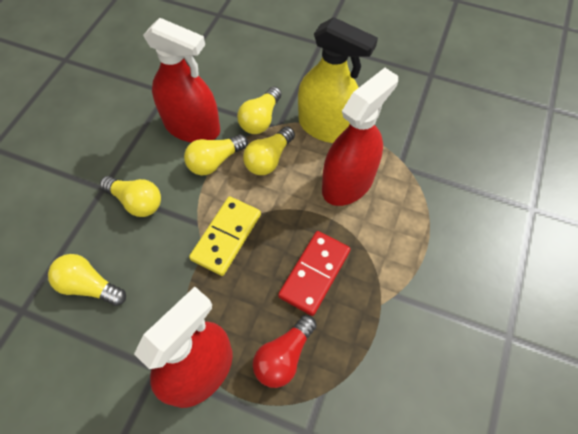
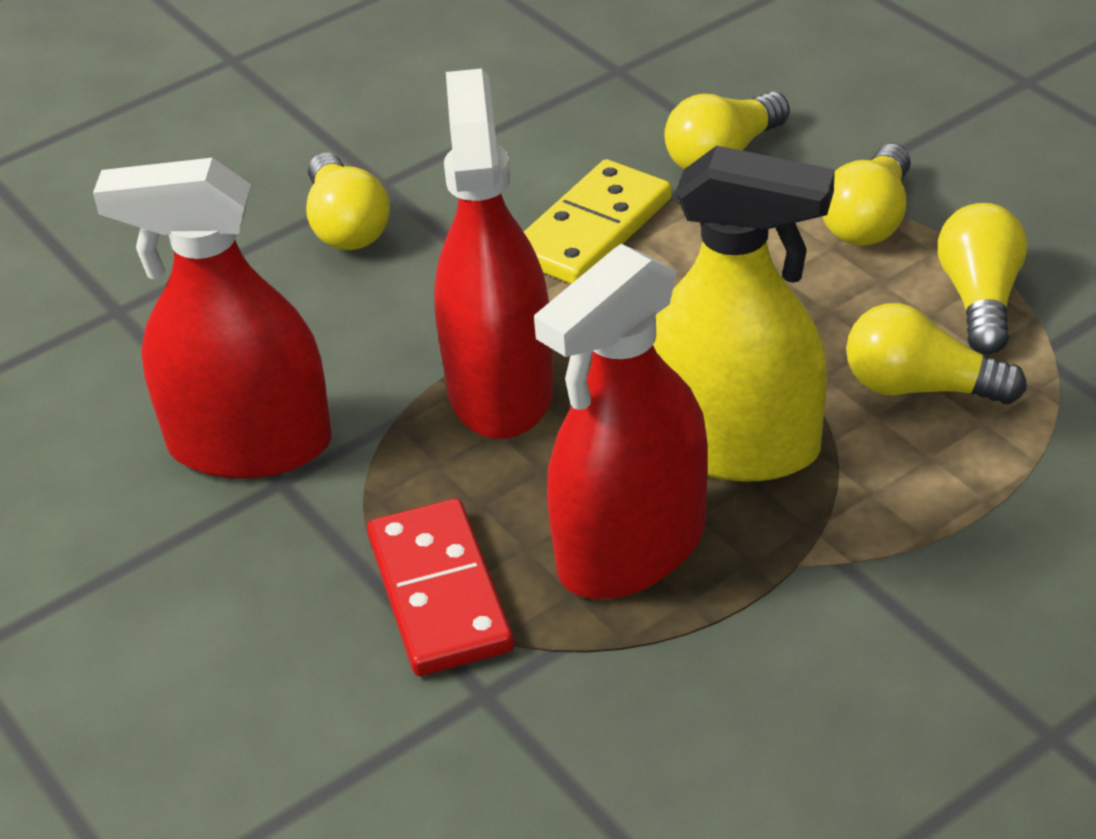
red light bulb: 1 -> 0

